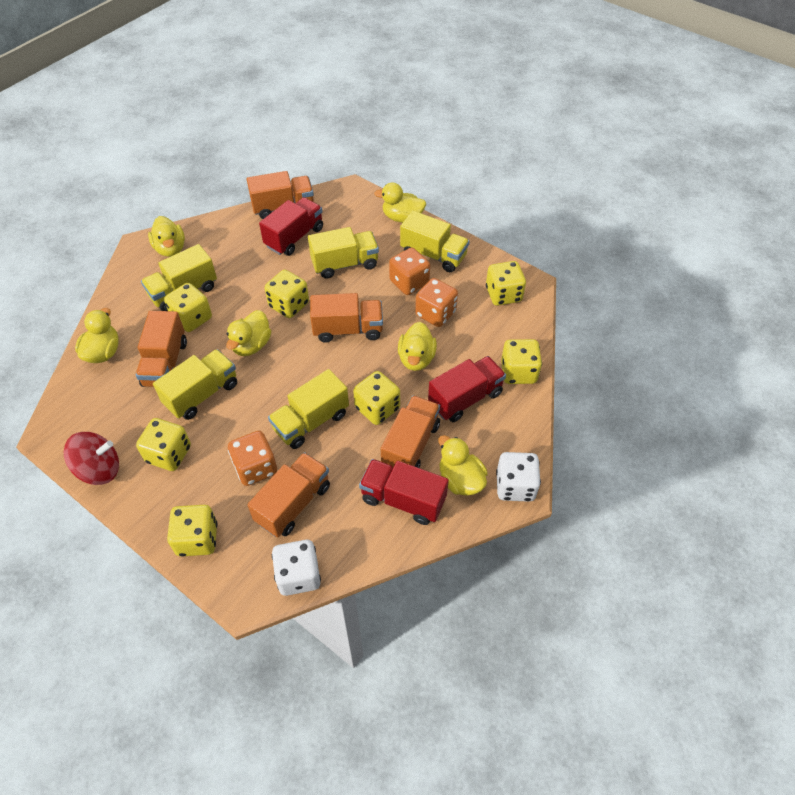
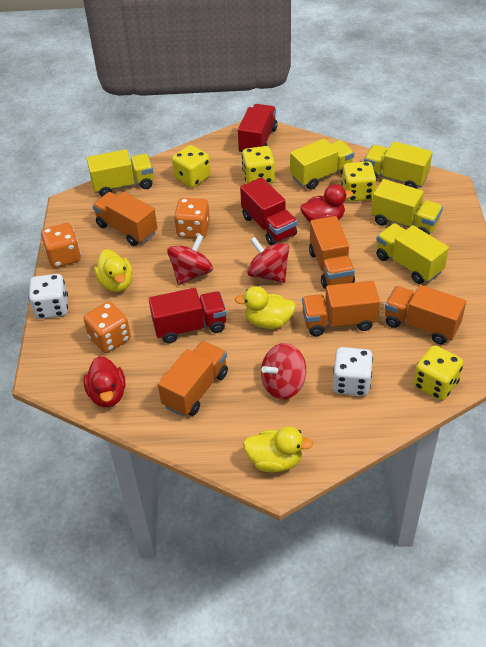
red duck: 0 -> 2
red spinning top: 1 -> 3
yellow dice: 7 -> 4
yellow duck: 6 -> 3

